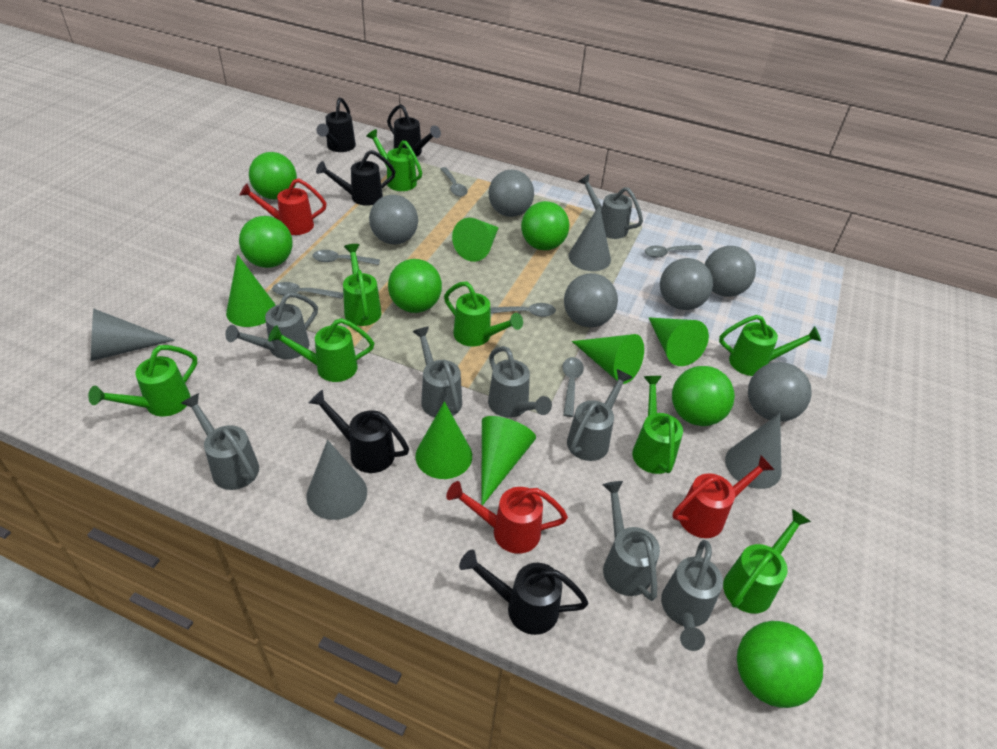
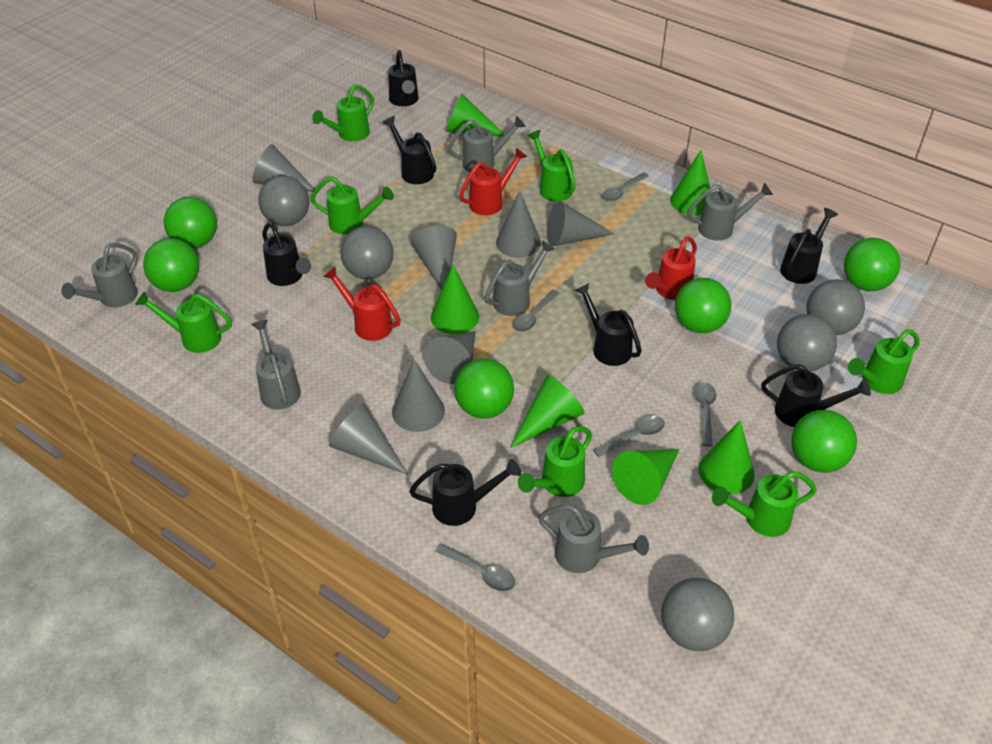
black watering can: 5 -> 7
green watering can: 8 -> 7
grey ball: 6 -> 5
grey cone: 4 -> 7
grey spoon: 6 -> 5
grey watering can: 8 -> 6

